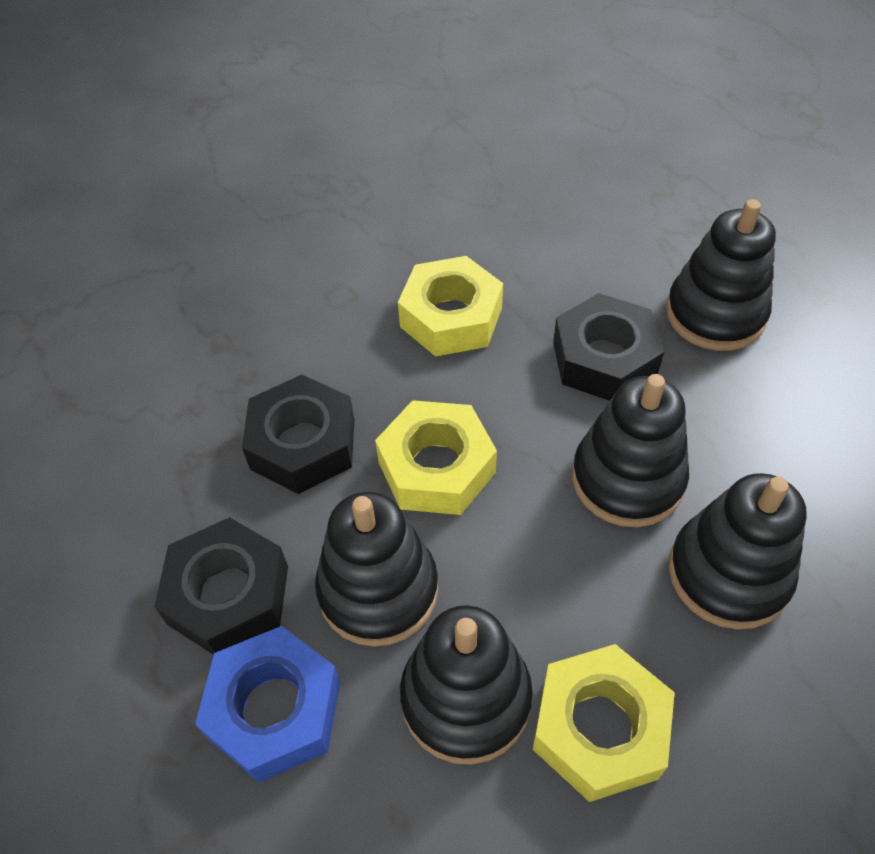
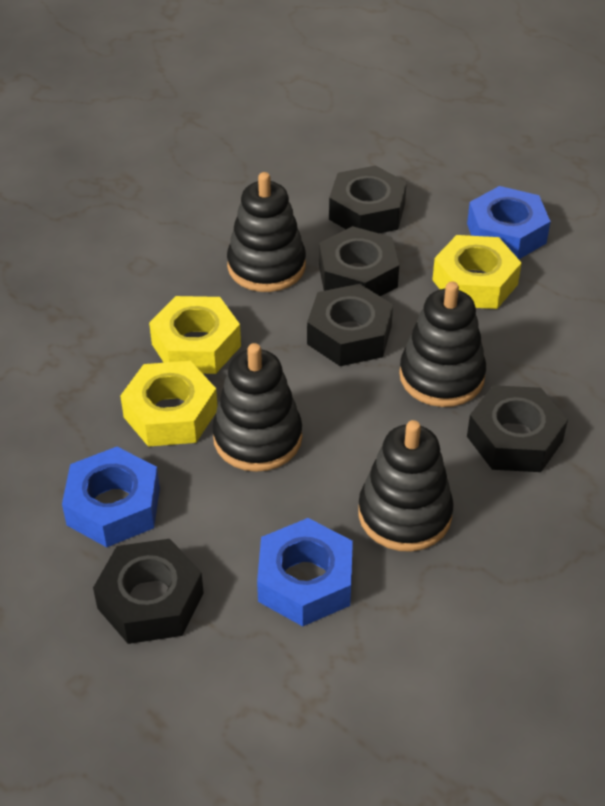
black nut: 3 -> 5
black stacking toy: 5 -> 4
blue nut: 1 -> 3

